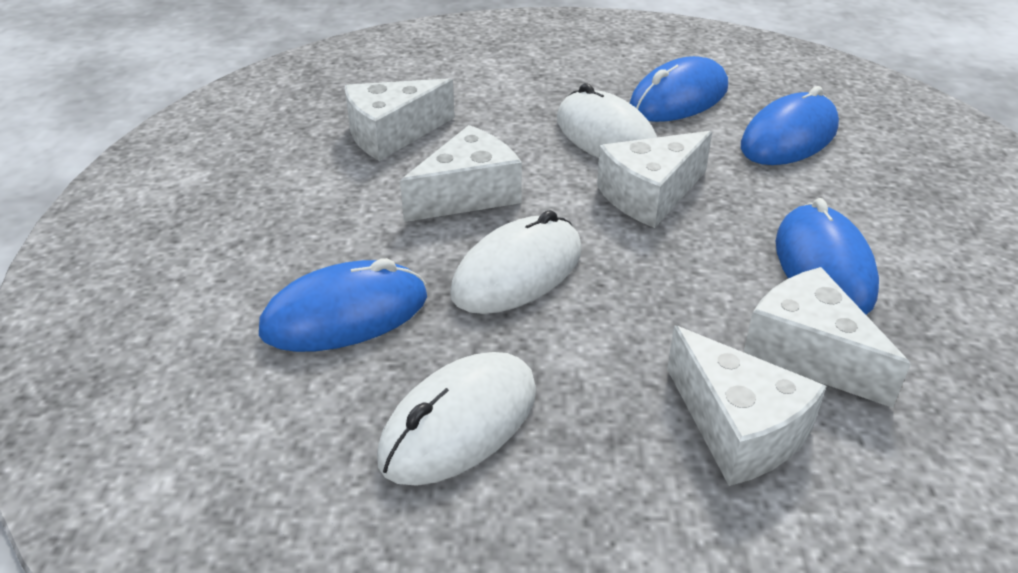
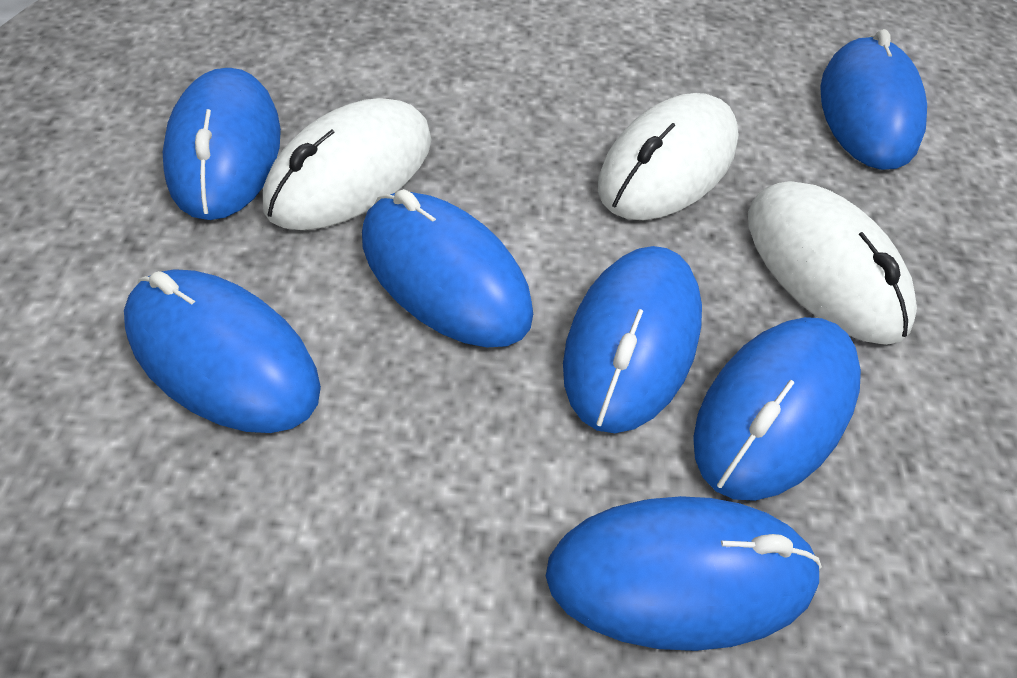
blue mouse: 4 -> 7
white cheese: 5 -> 0

